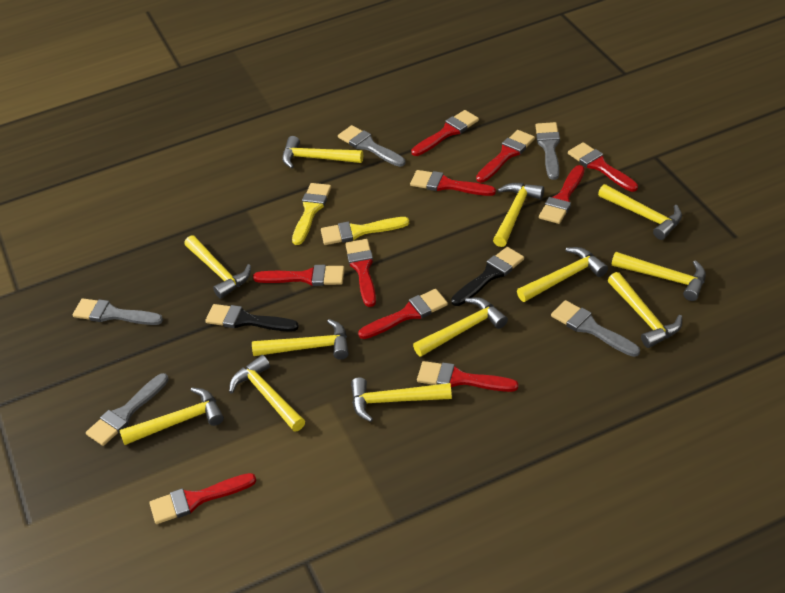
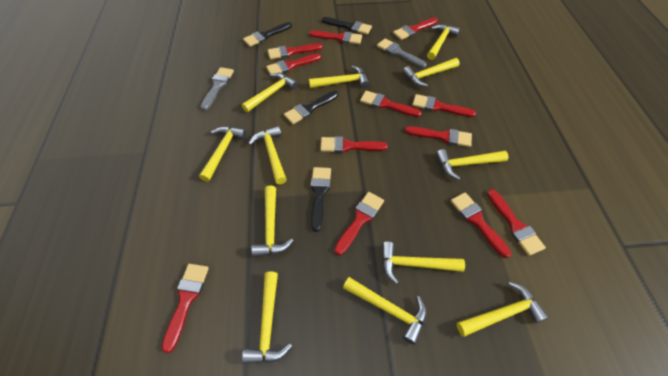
black brush: 2 -> 4
grey brush: 5 -> 2
red brush: 10 -> 12
yellow brush: 2 -> 0

